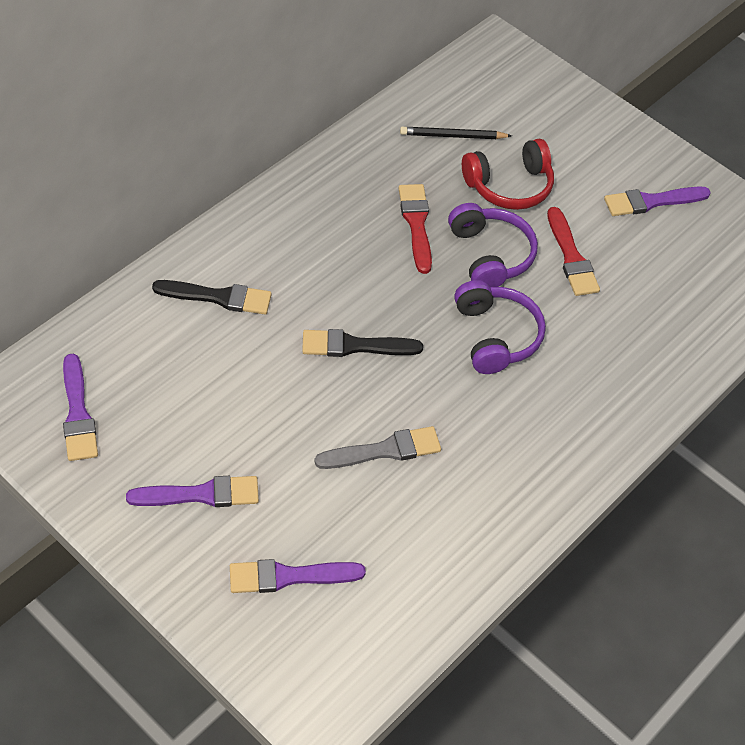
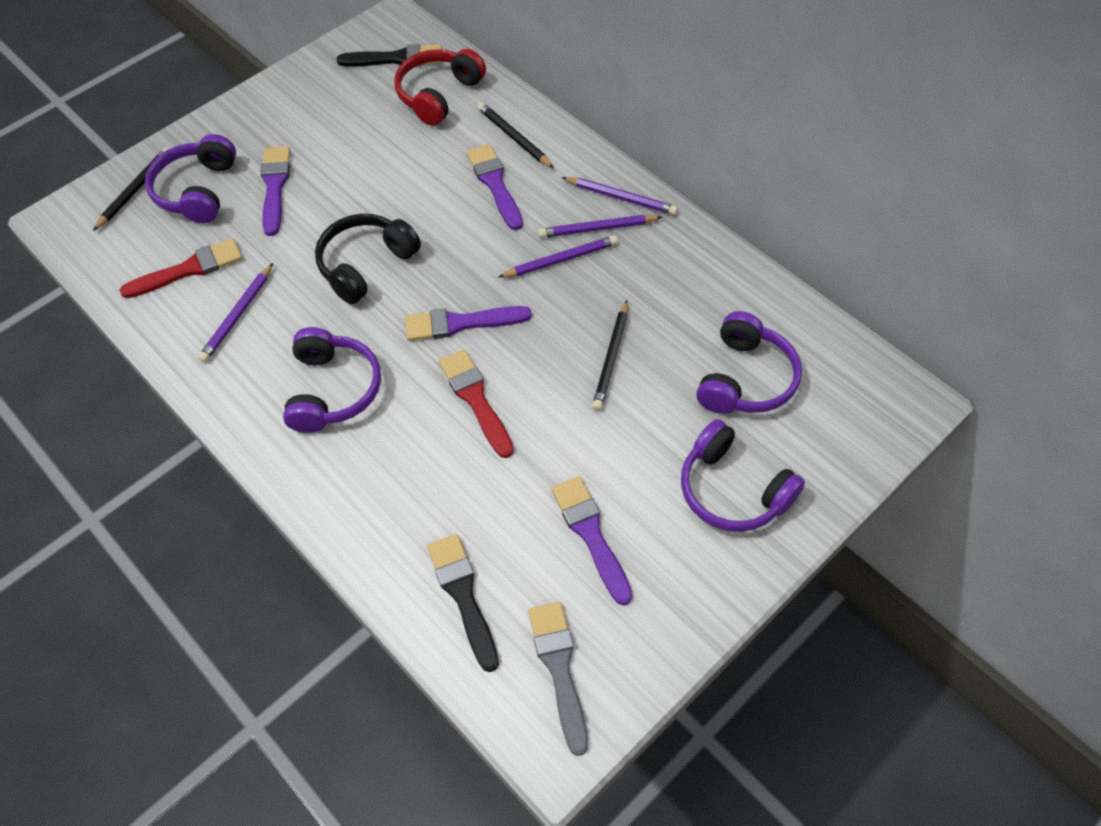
black headphones: 0 -> 1
black pencil: 1 -> 3
purple headphones: 2 -> 4
purple pencil: 0 -> 4

